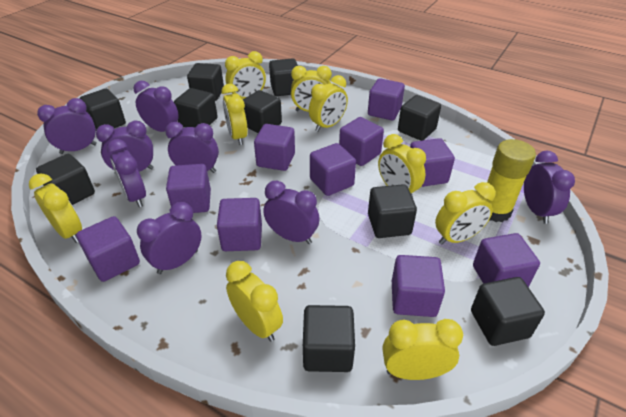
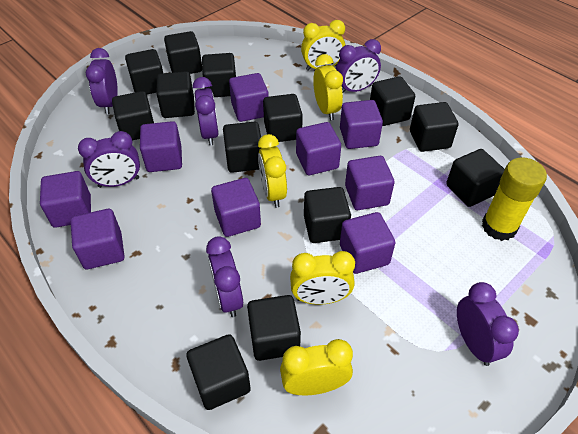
black cube: 10 -> 13
purple clock: 8 -> 6
purple cube: 10 -> 9
yellow clock: 9 -> 5

